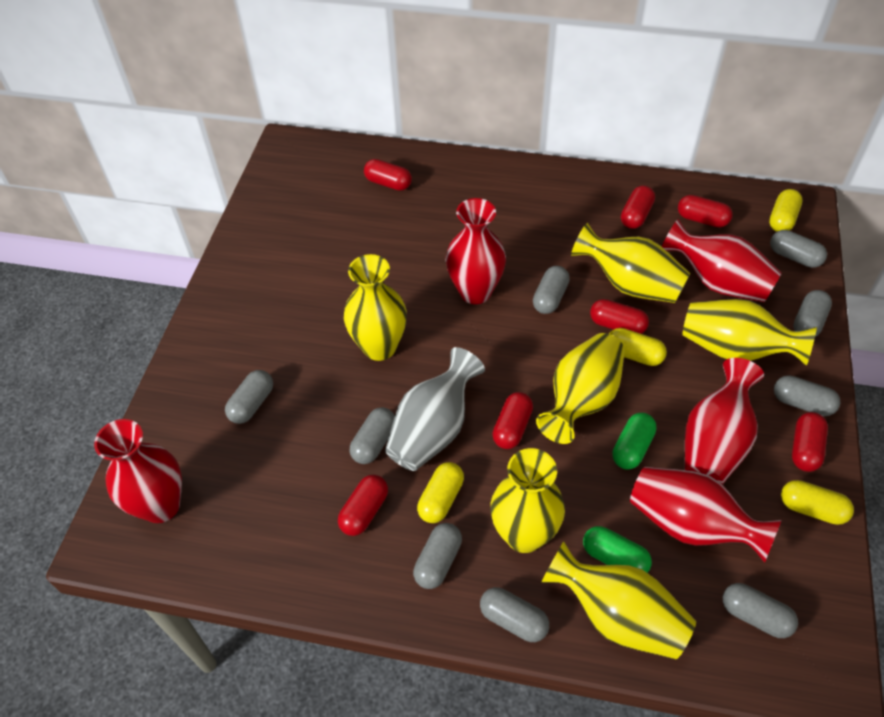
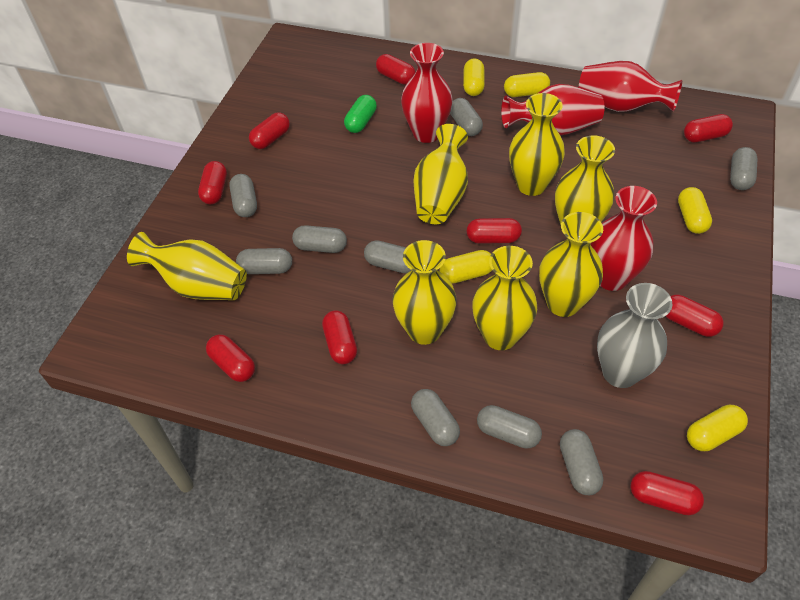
green capsule: 2 -> 1
red capsule: 7 -> 9
red vase: 5 -> 4
yellow capsule: 4 -> 5
yellow vase: 6 -> 7

